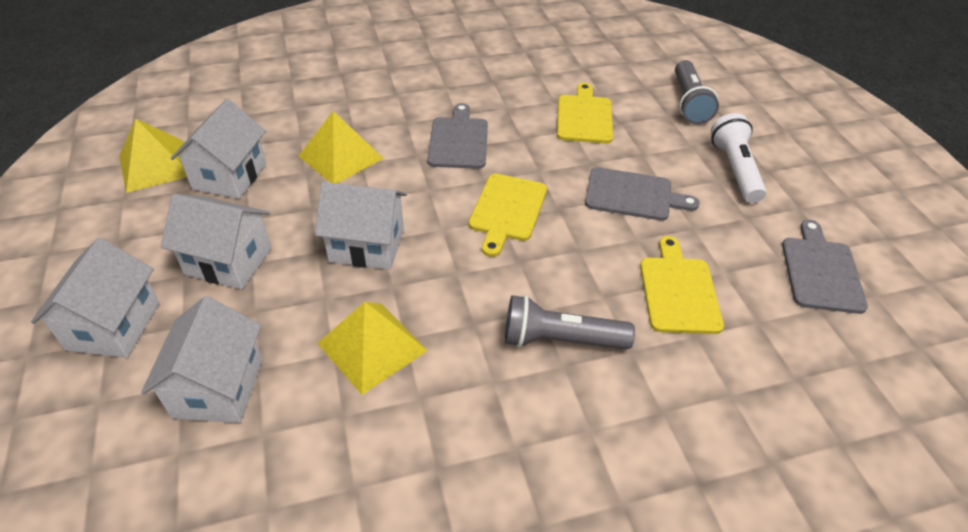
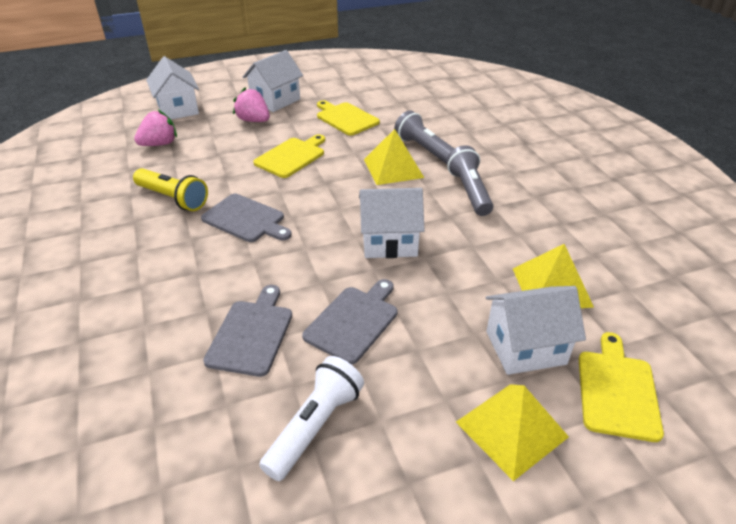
pink strawberry: 0 -> 2
white house: 5 -> 4
yellow flashlight: 0 -> 1

